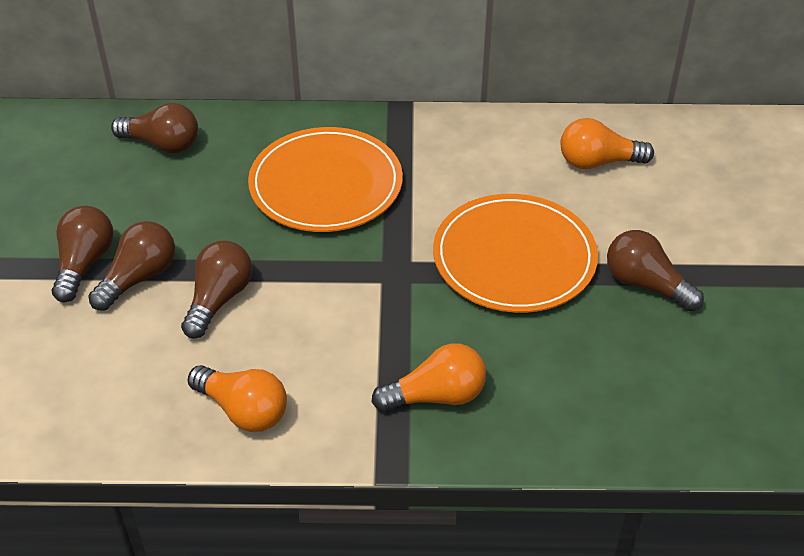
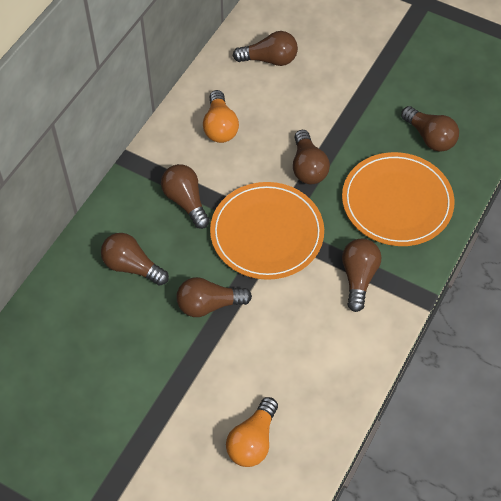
brown light bulb: 5 -> 7
orange light bulb: 3 -> 2

